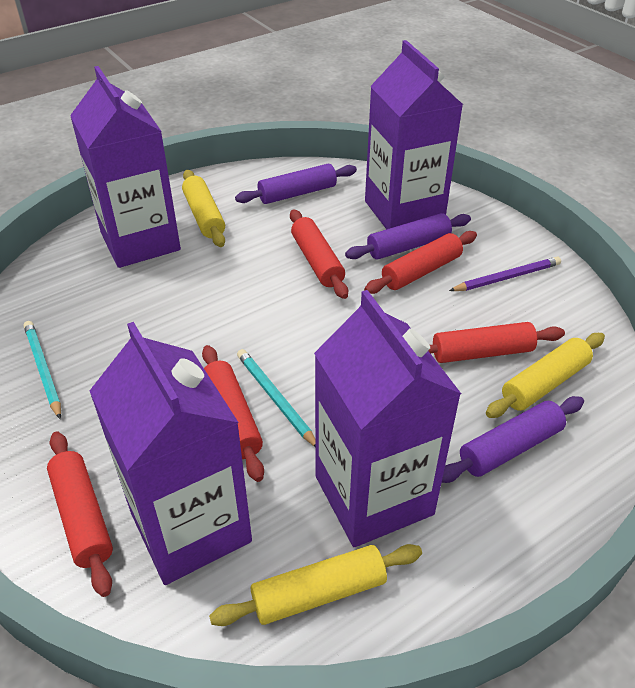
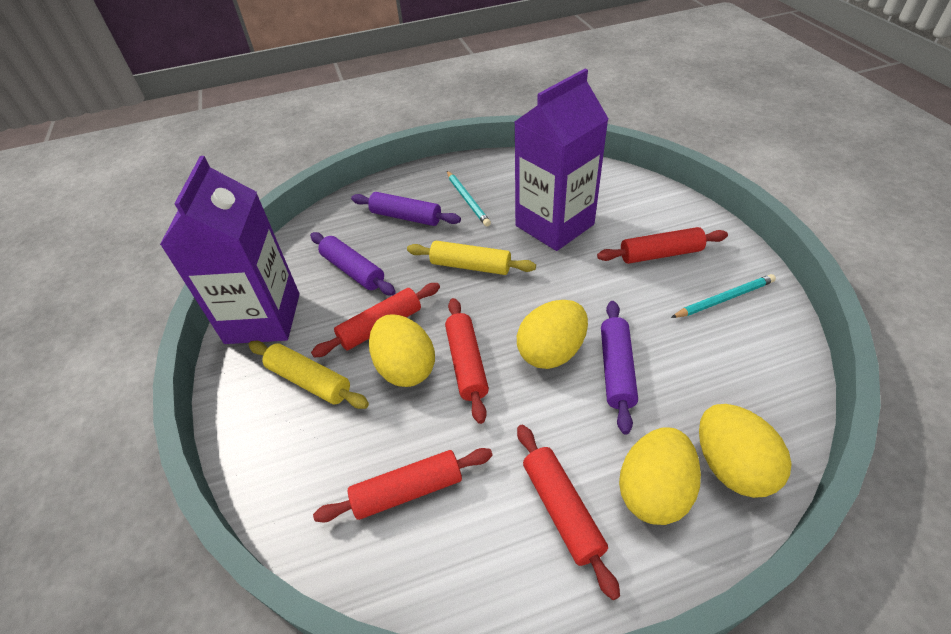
purple carton: 4 -> 2
purple pencil: 1 -> 0
yellow egg: 0 -> 4
yellow rolling pin: 3 -> 2

